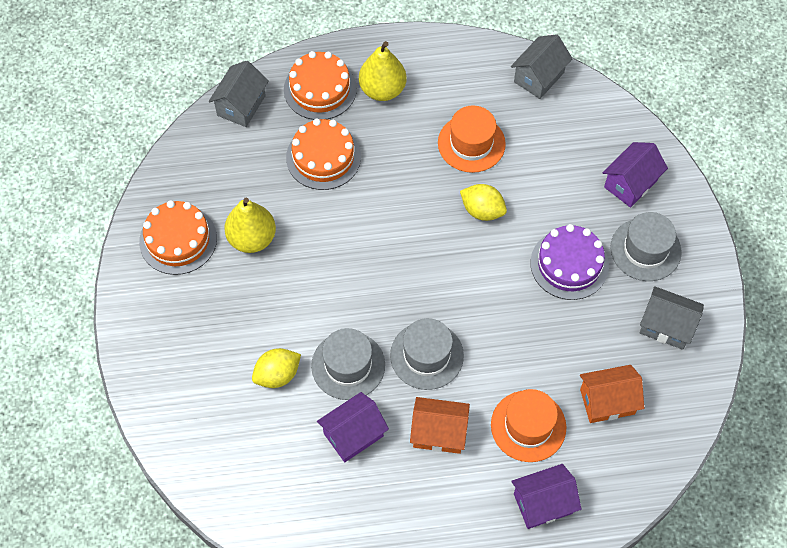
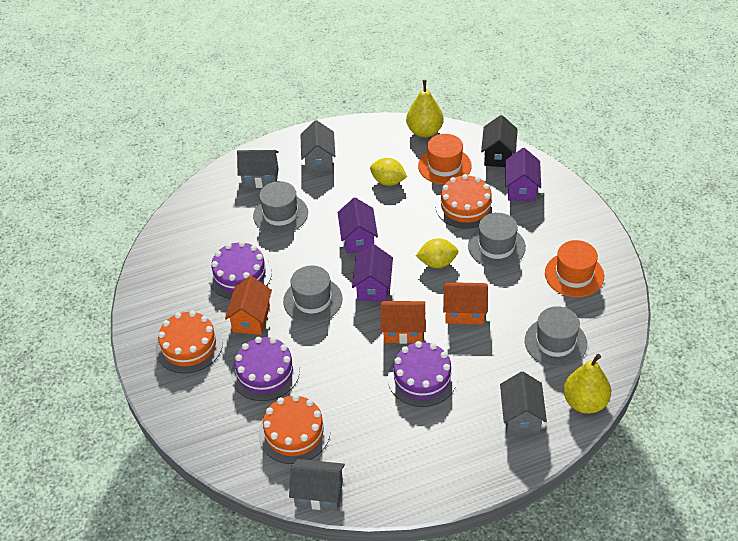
black house: 0 -> 1
grey hat: 3 -> 4
grey house: 3 -> 4
orange house: 2 -> 3
purple cake: 1 -> 3

